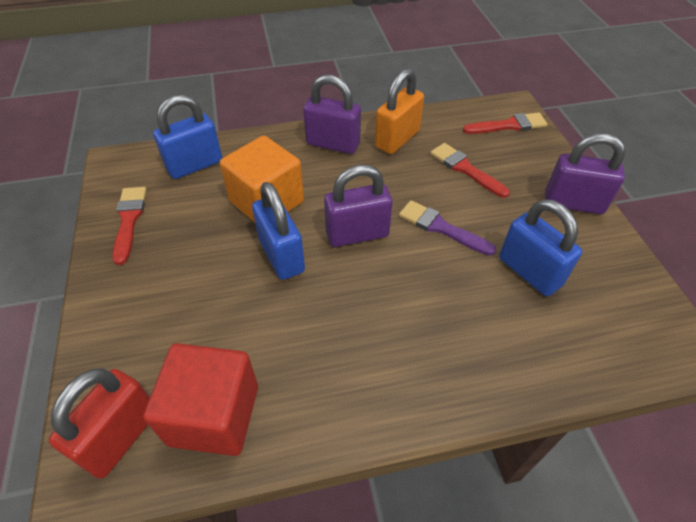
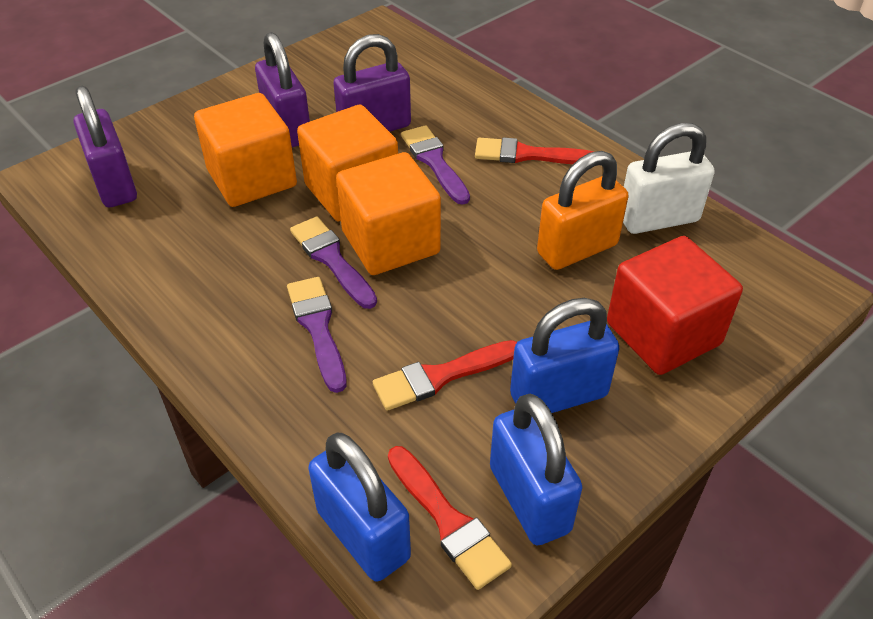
orange cube: 1 -> 3
purple brush: 1 -> 3
red padlock: 1 -> 0
white padlock: 0 -> 1

